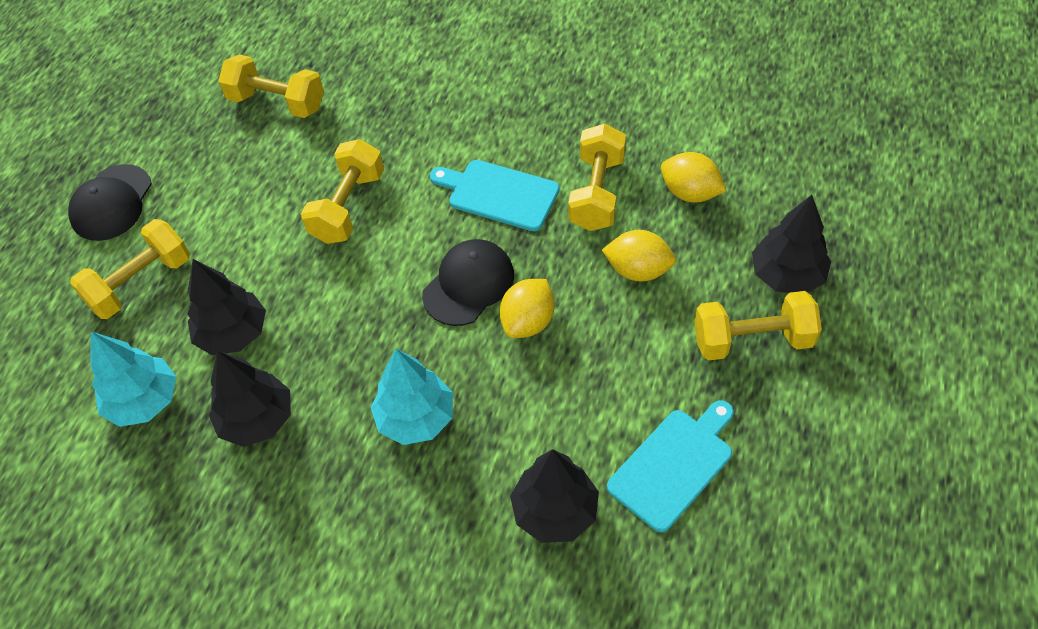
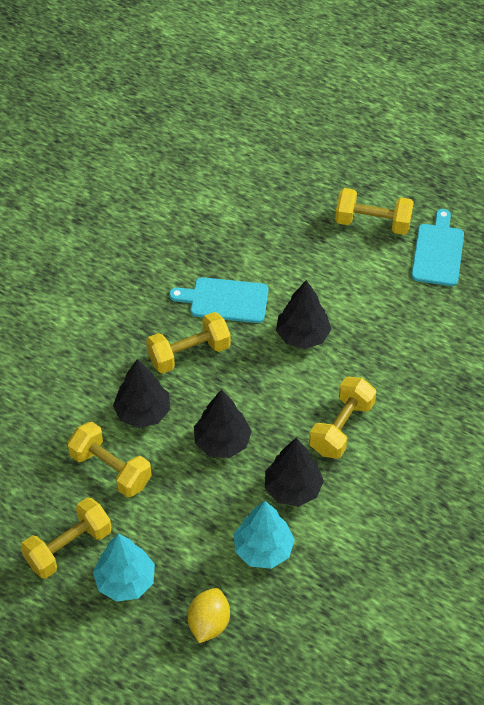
black cap: 2 -> 0
yellow lemon: 3 -> 1

